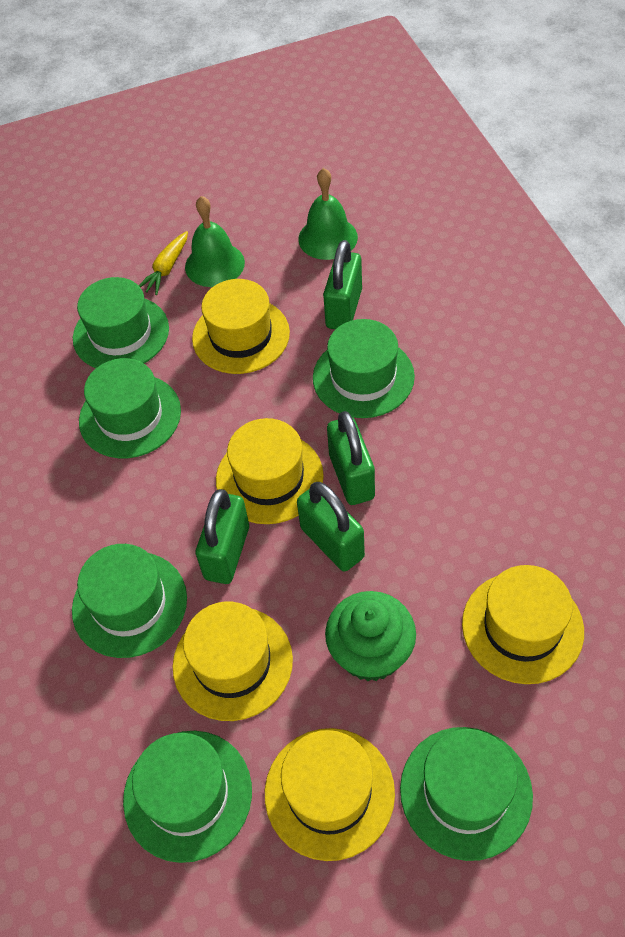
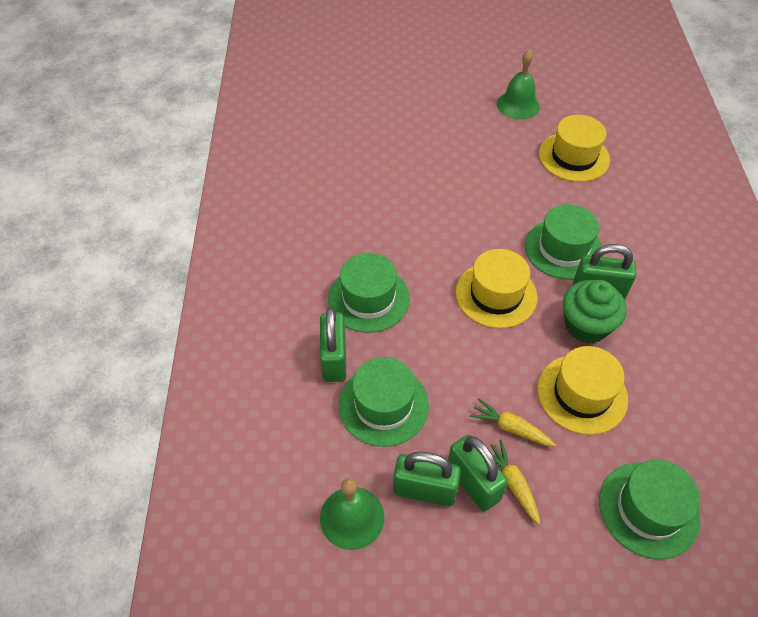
green hat: 6 -> 4
yellow carrot: 1 -> 2
yellow hat: 5 -> 3

